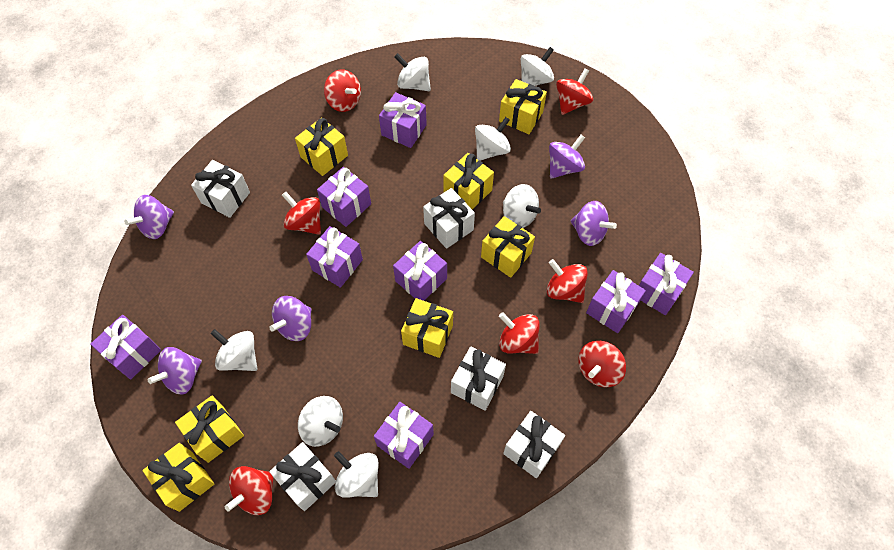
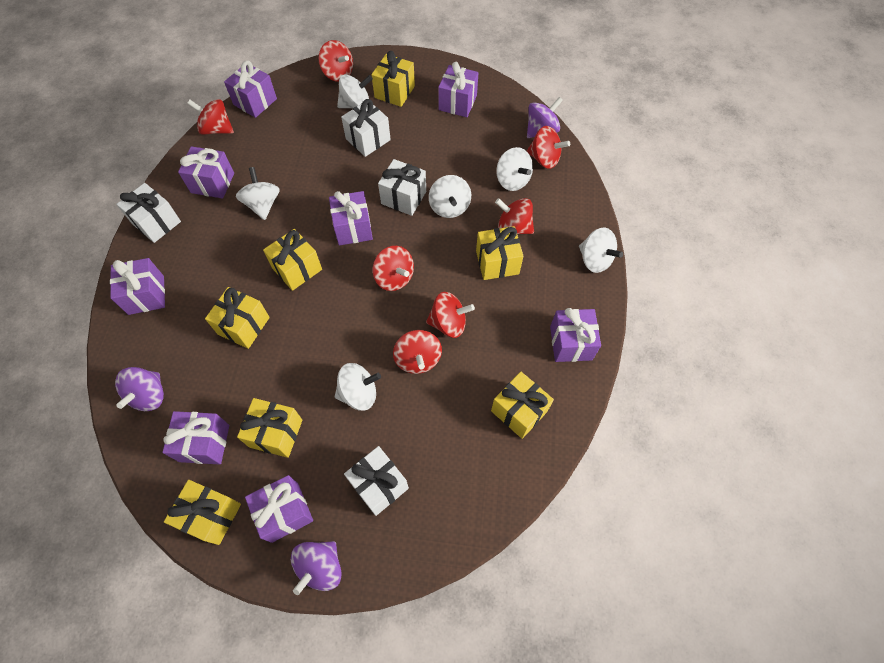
purple spinning top: 5 -> 3
white gift: 5 -> 4
white spinning top: 7 -> 6

